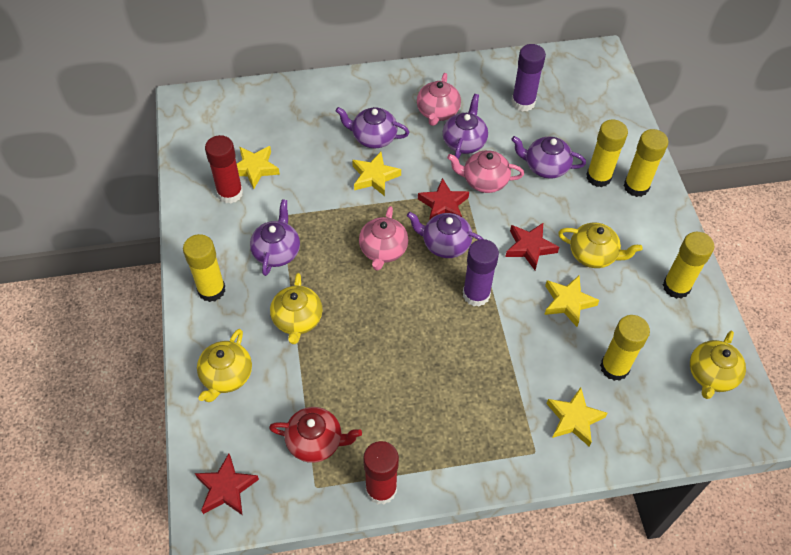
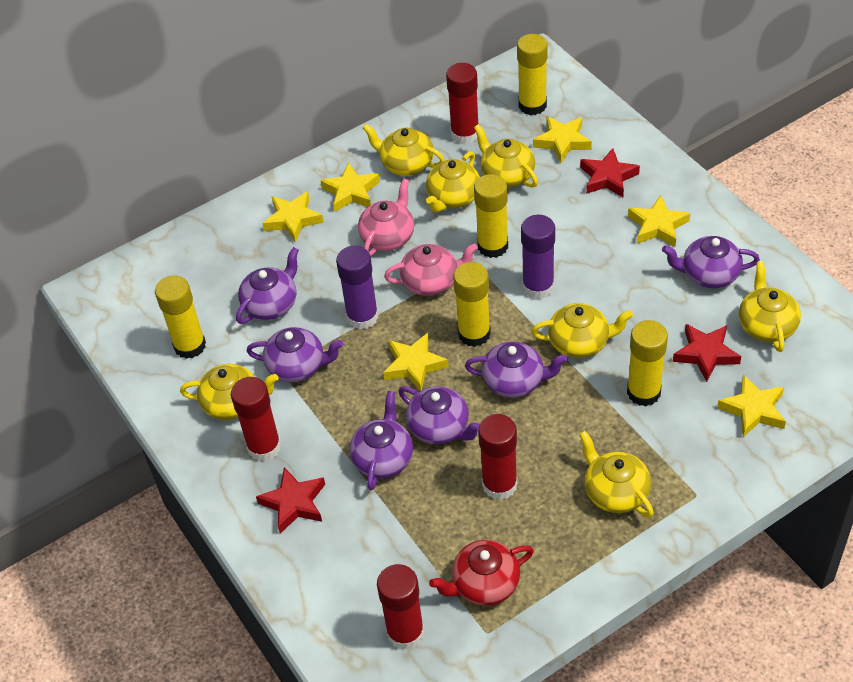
pink teapot: 3 -> 2
purple teapot: 5 -> 6
red glue stick: 2 -> 4
yellow star: 4 -> 6
yellow teapot: 4 -> 7

